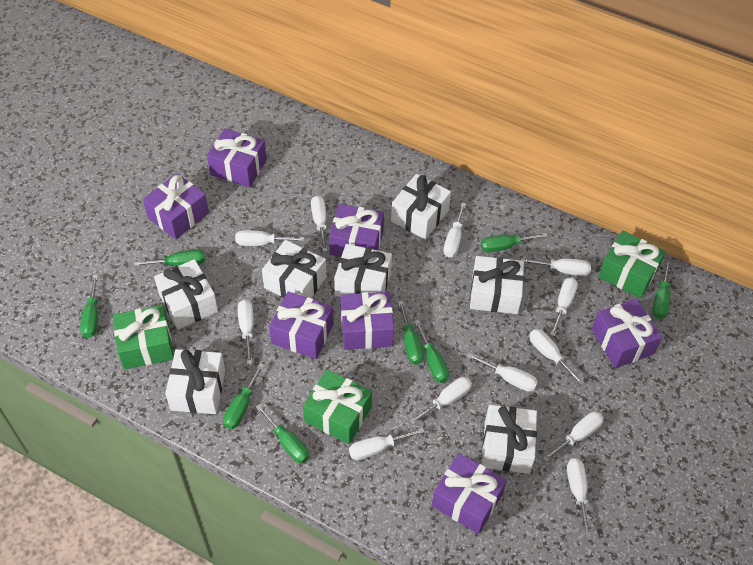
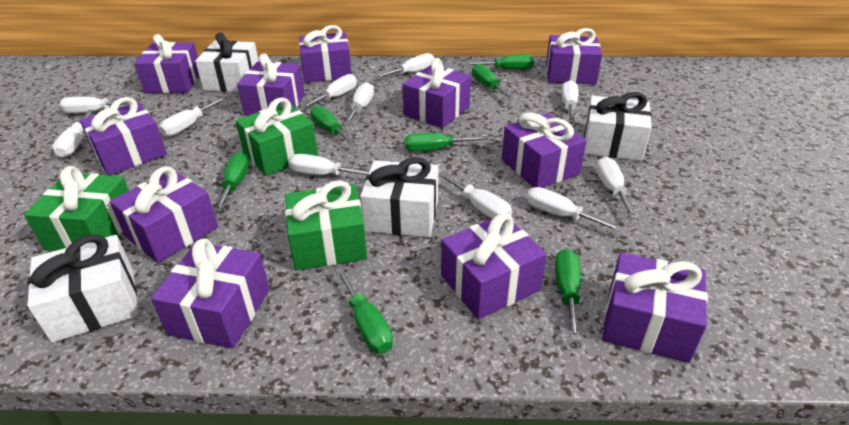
green screwdriver: 8 -> 7
purple gift: 7 -> 11
white gift: 7 -> 4
white screwdriver: 12 -> 11

